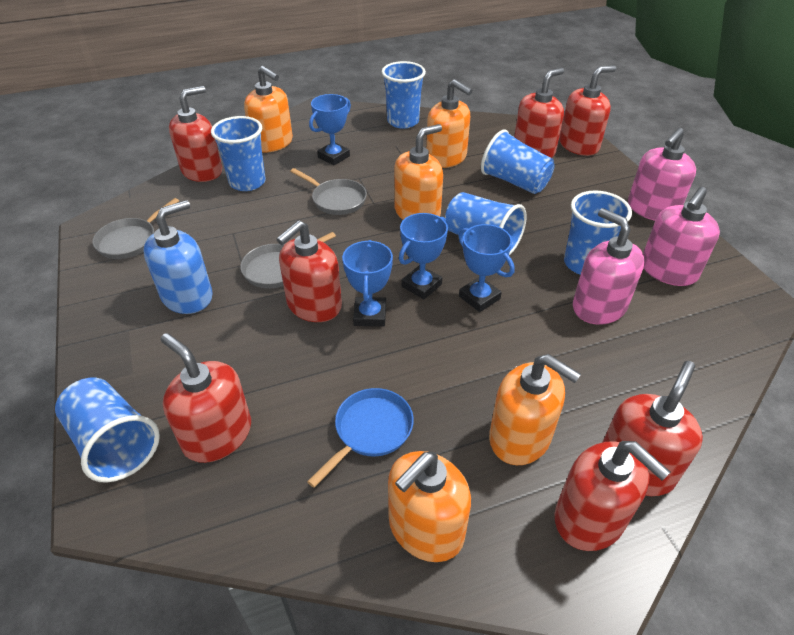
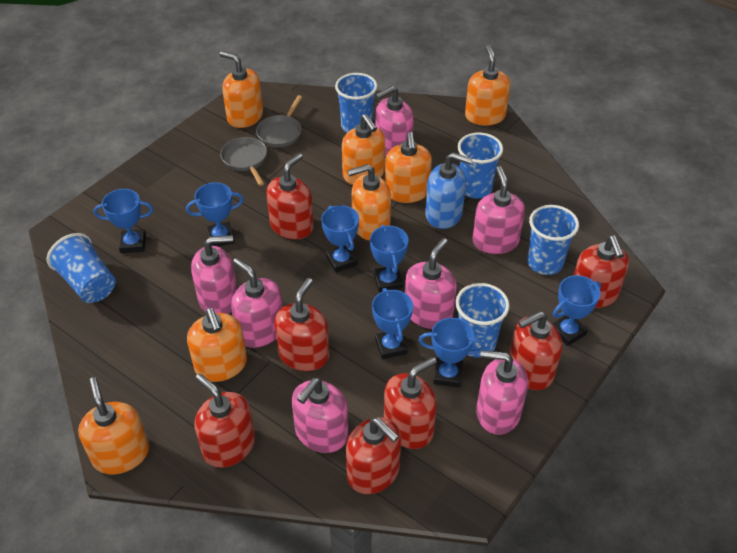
blue cup: 6 -> 5
blue pan: 1 -> 0
blue trophy: 4 -> 7
grey pan: 3 -> 2
orange soap dispenser: 5 -> 7
pink soap dispenser: 3 -> 7

